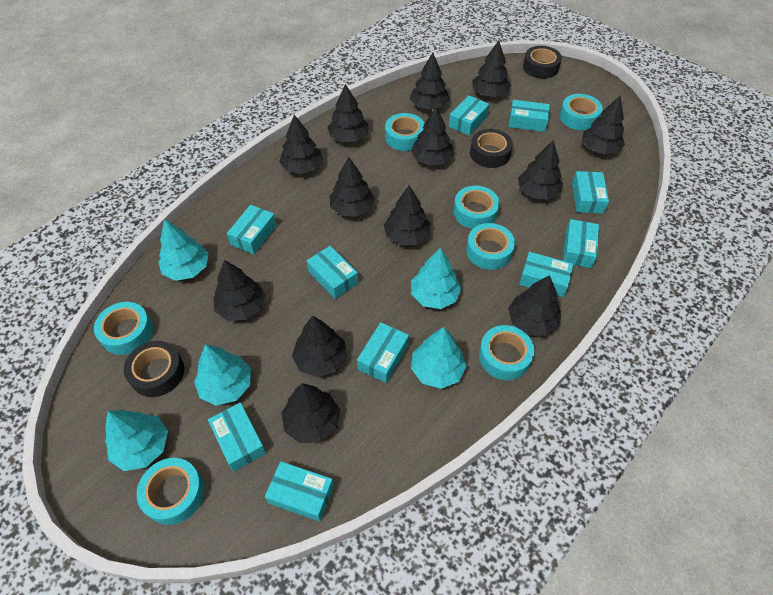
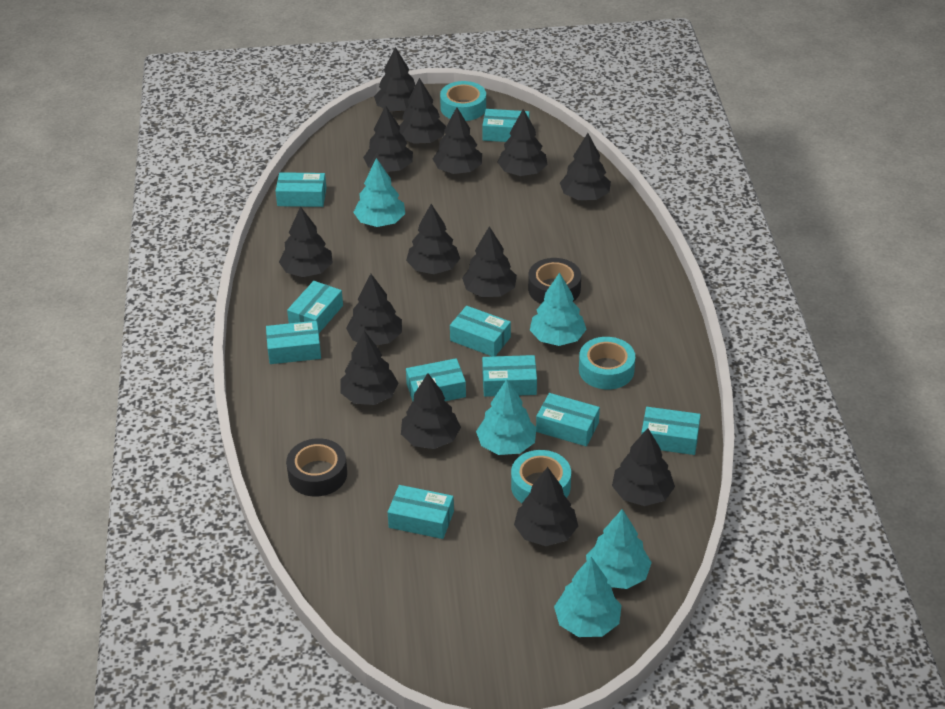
black tape: 3 -> 2
black tree: 13 -> 14
turquoise tape: 7 -> 3

